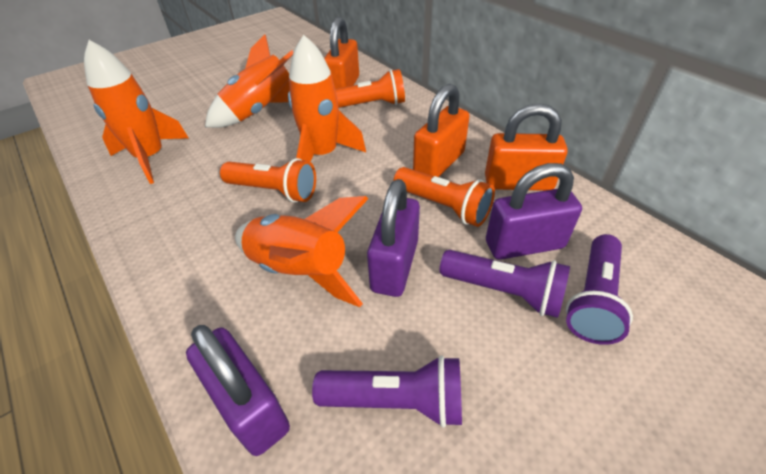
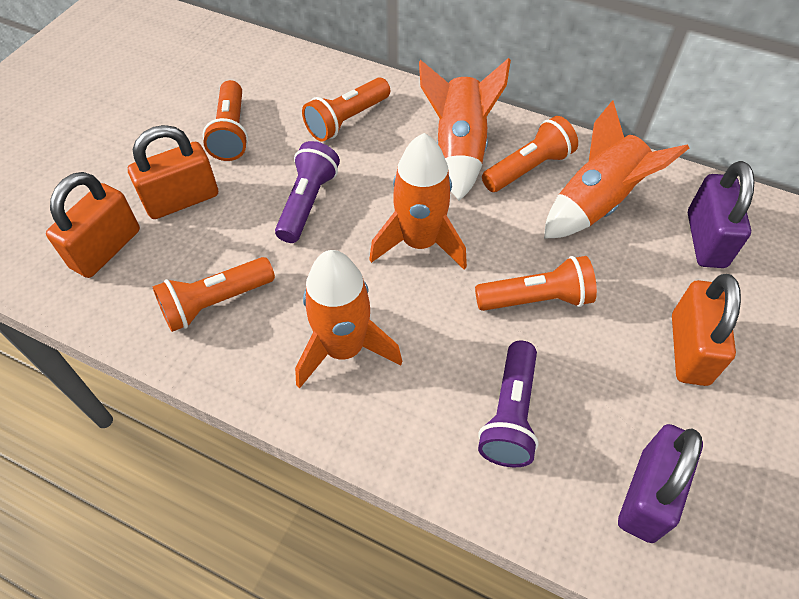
orange flashlight: 3 -> 5
purple flashlight: 3 -> 2
purple padlock: 3 -> 2

